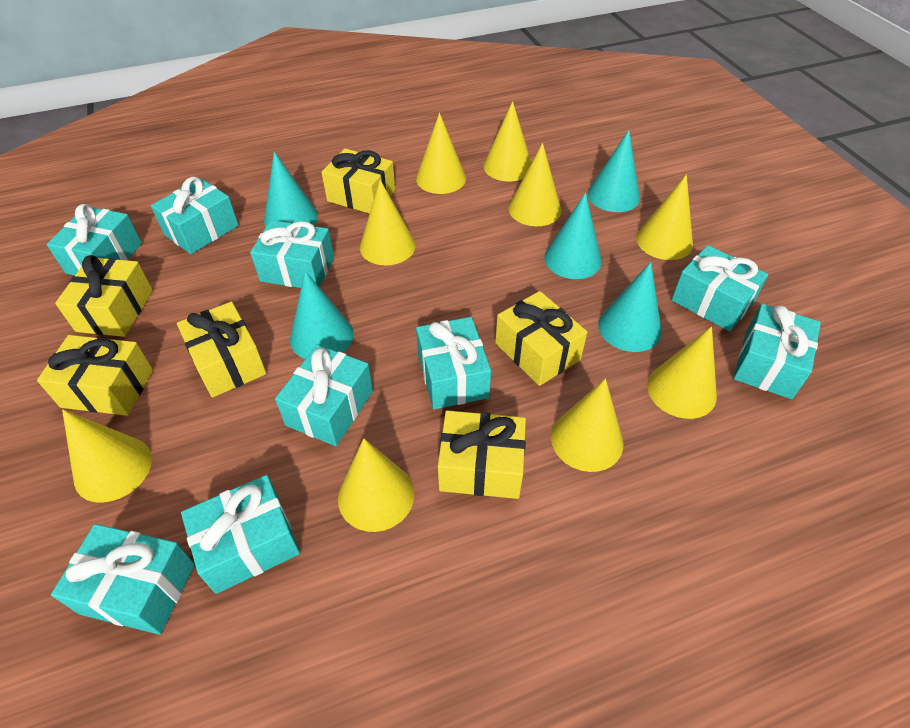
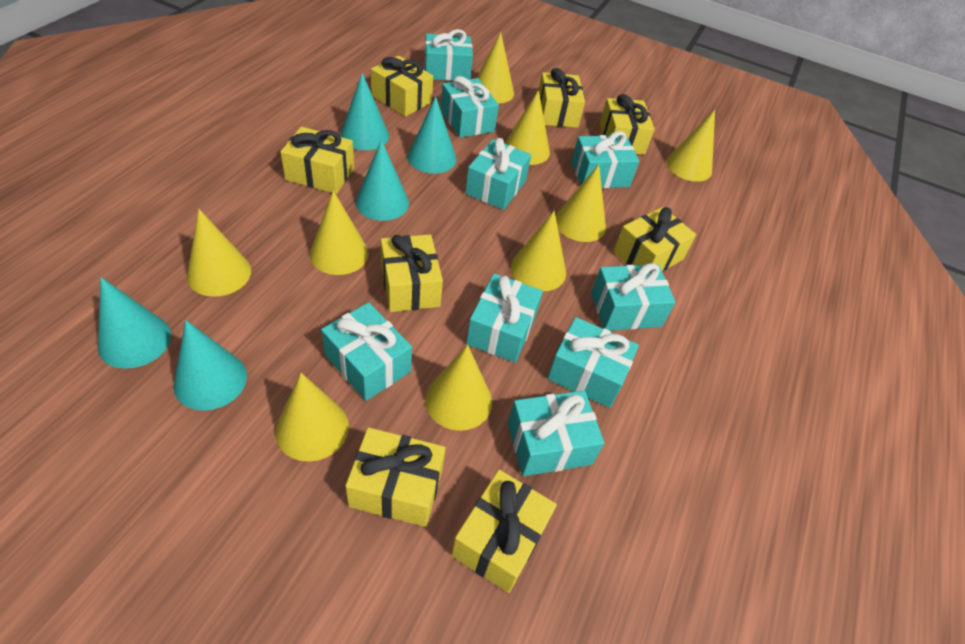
yellow gift: 6 -> 8

